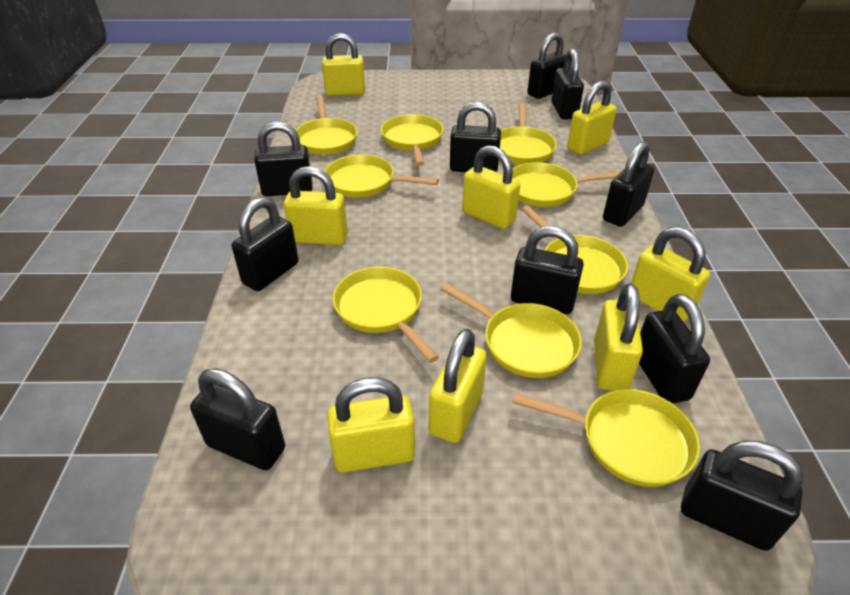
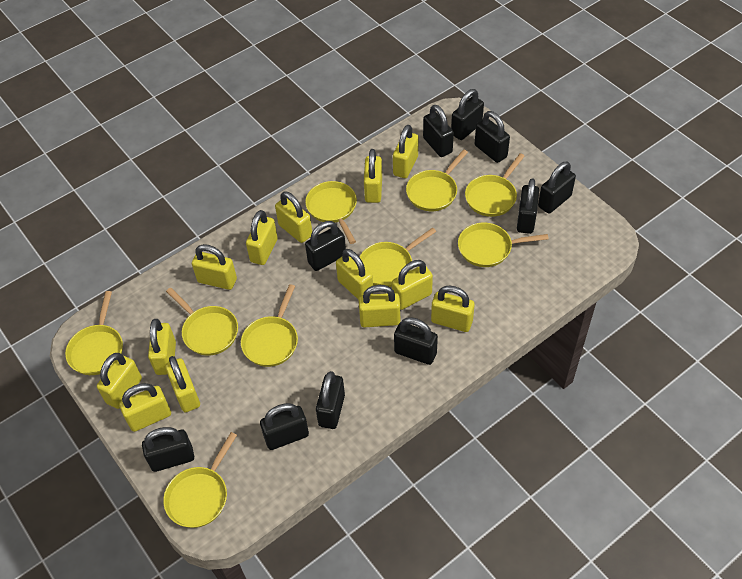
yellow padlock: 8 -> 13

